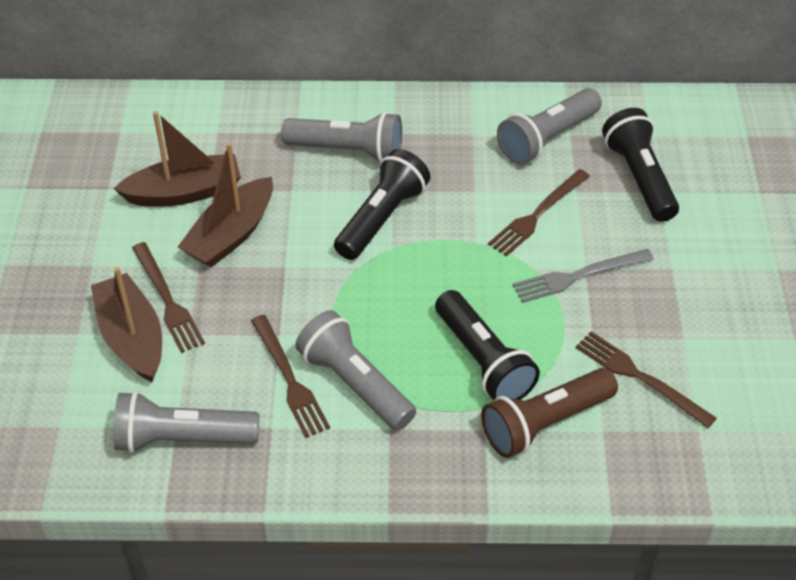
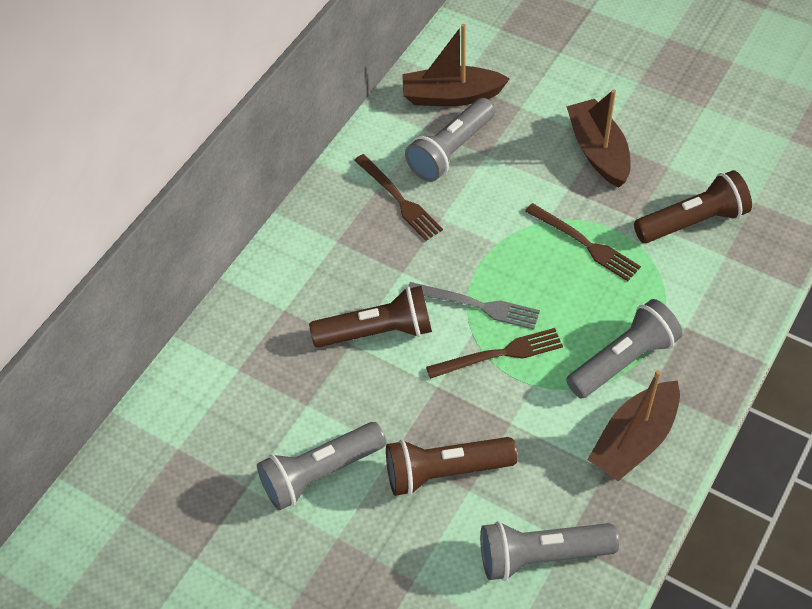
black flashlight: 3 -> 0
brown flashlight: 1 -> 3
brown fork: 4 -> 3

